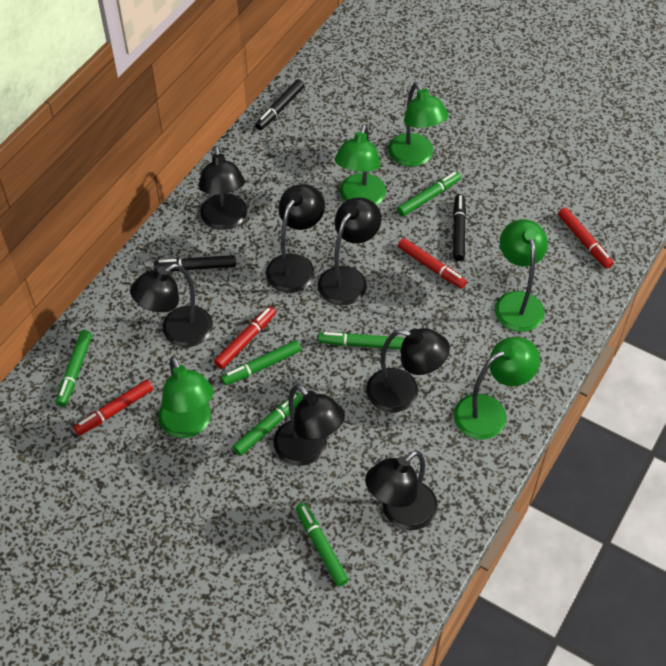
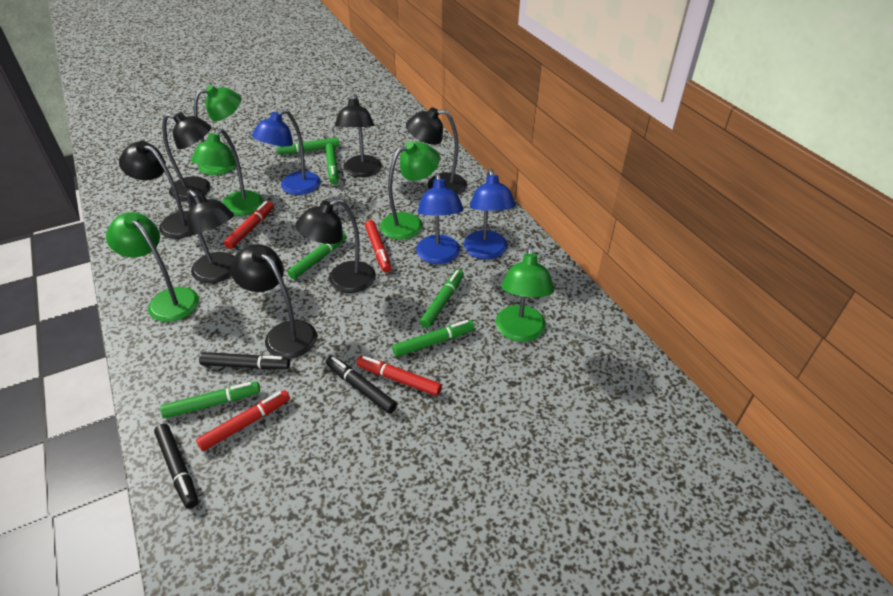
blue lamp: 0 -> 3

